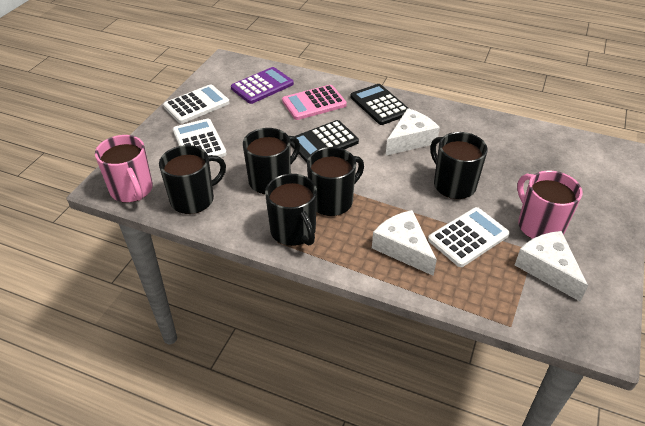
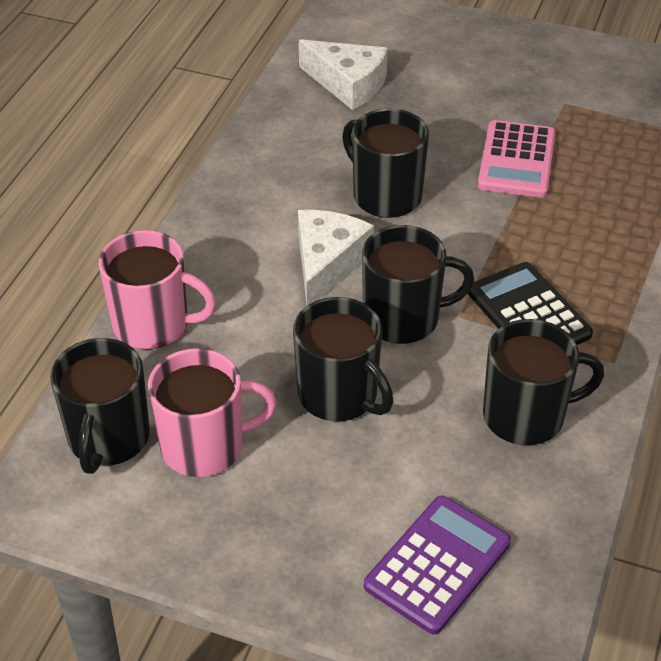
black calculator: 2 -> 1
white calculator: 3 -> 0
white cheese: 3 -> 2

